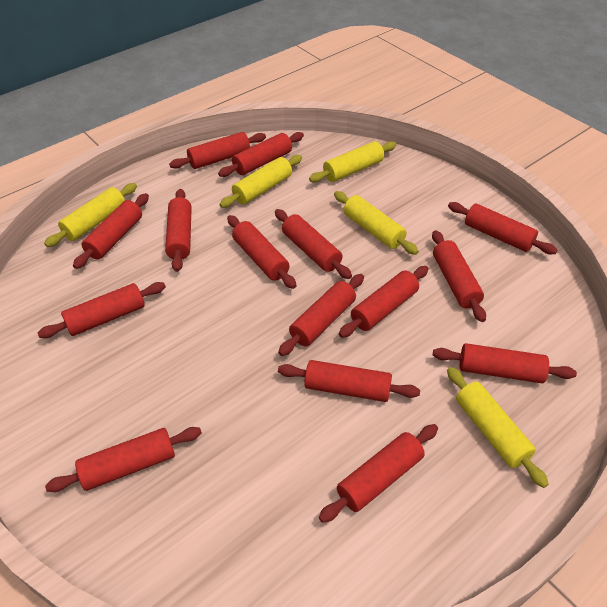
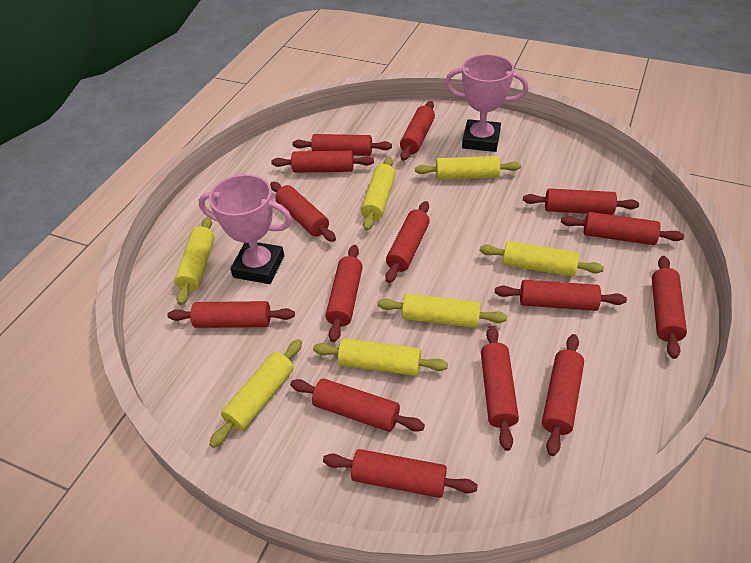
pink trophy: 0 -> 2
yellow rolling pin: 5 -> 7

